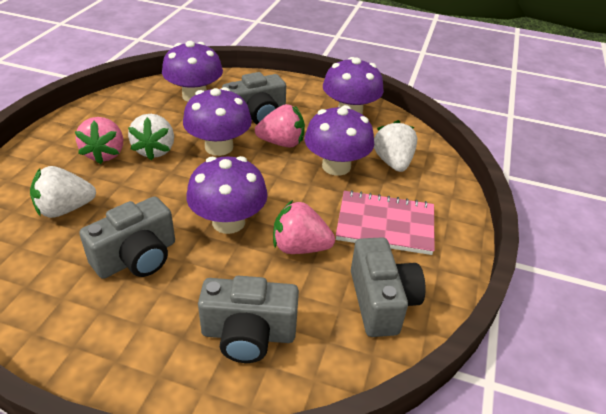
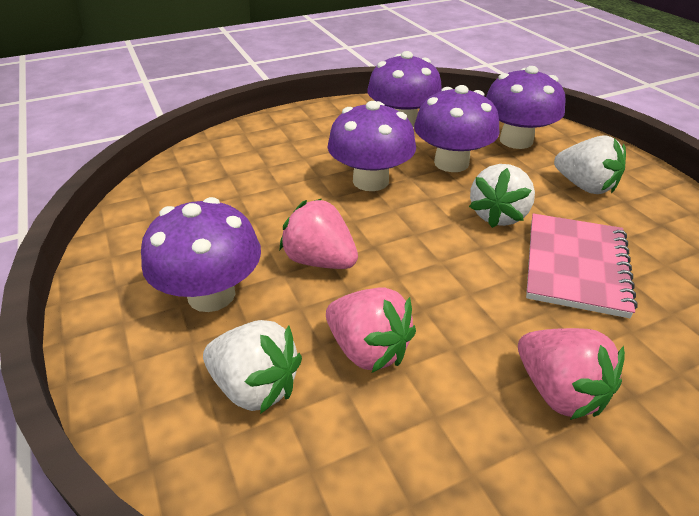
grey camera: 4 -> 0

